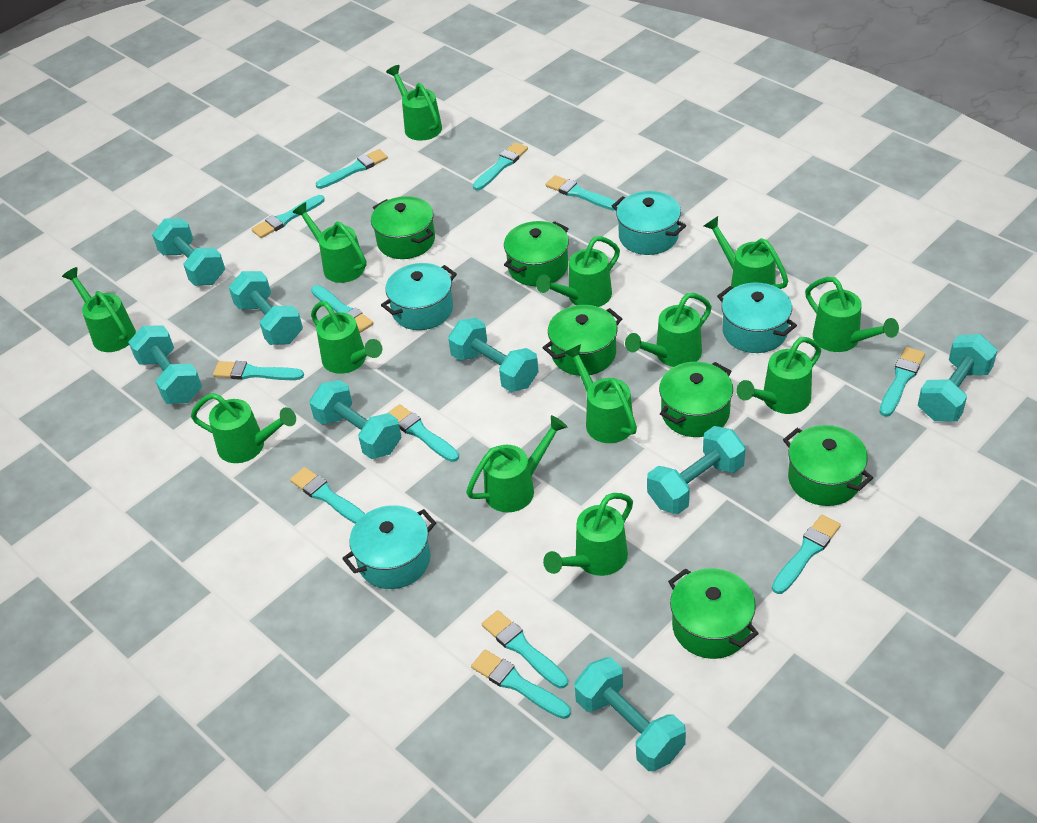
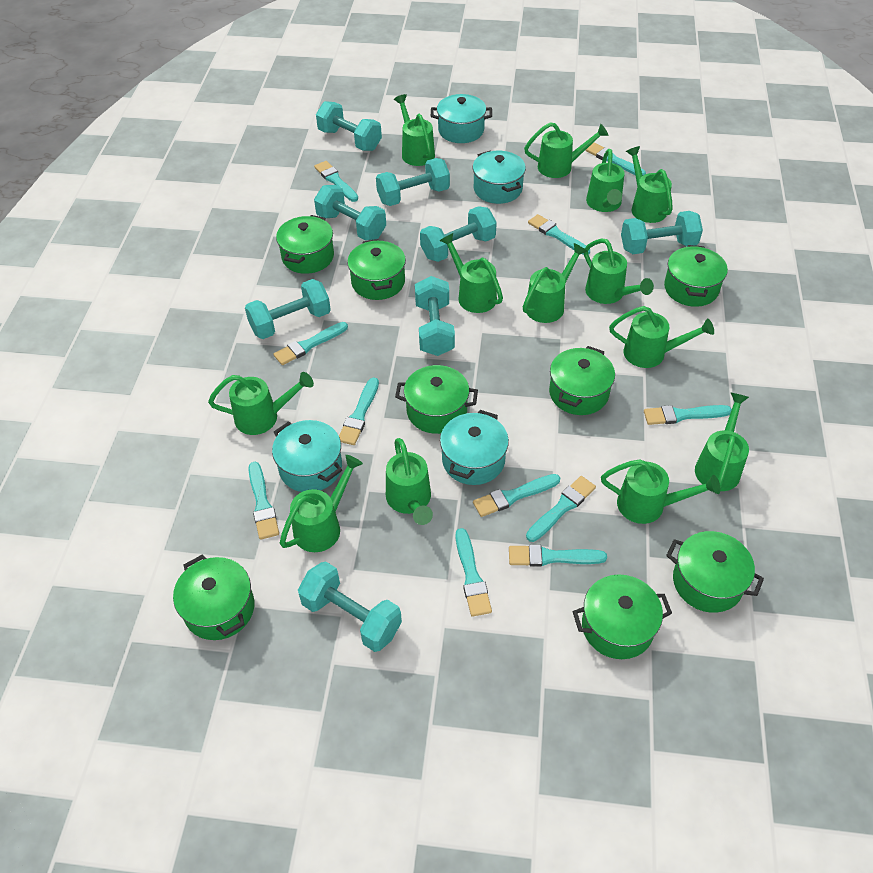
green pot: 6 -> 8
turquoise brush: 12 -> 11

